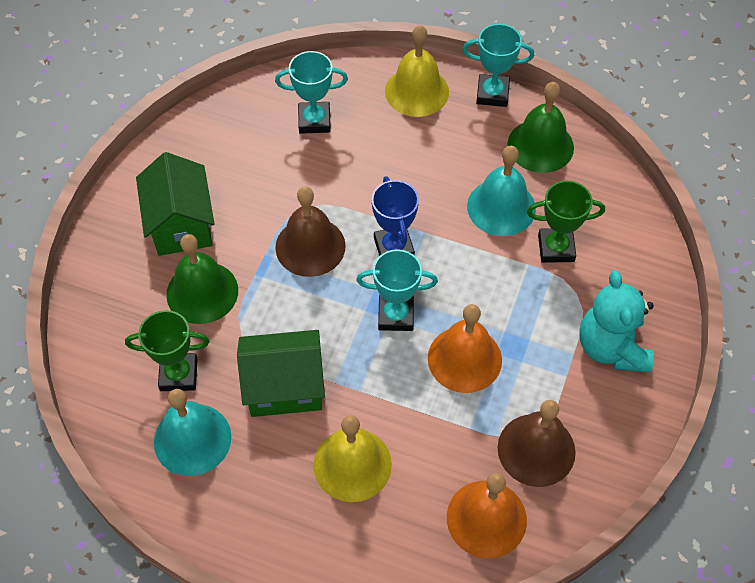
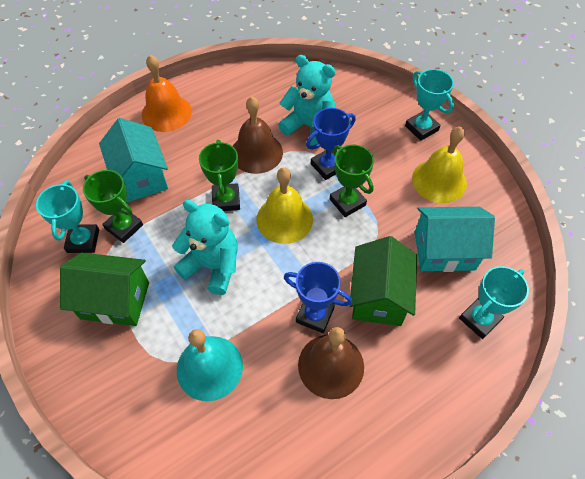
blue trophy: 1 -> 2
green bell: 2 -> 0
green trophy: 2 -> 3
orange bell: 2 -> 1
turquoise bell: 2 -> 1
turquoise house: 0 -> 2
turquoise teddy bear: 1 -> 2

